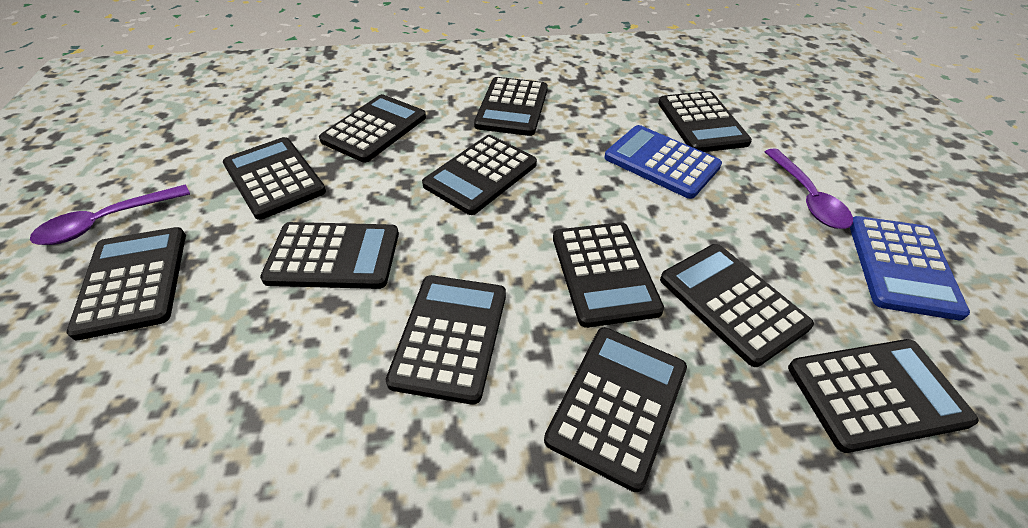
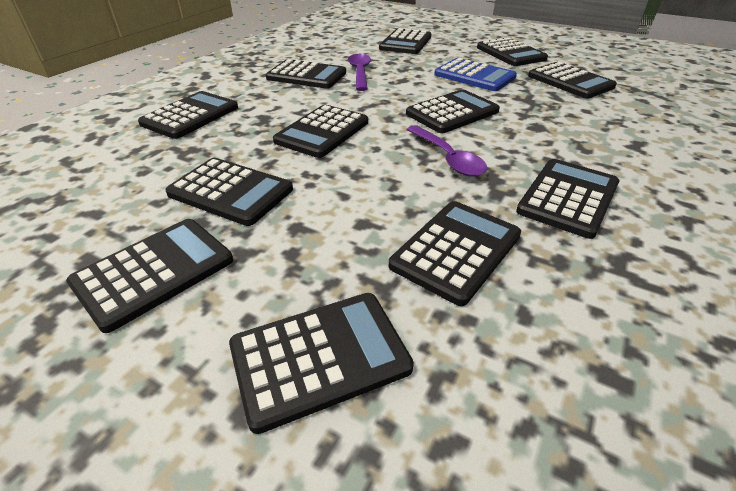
blue calculator: 2 -> 1

